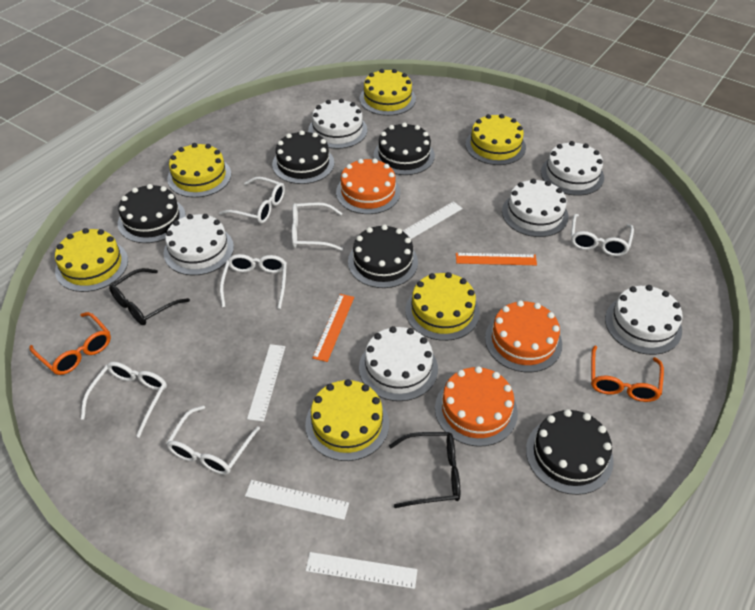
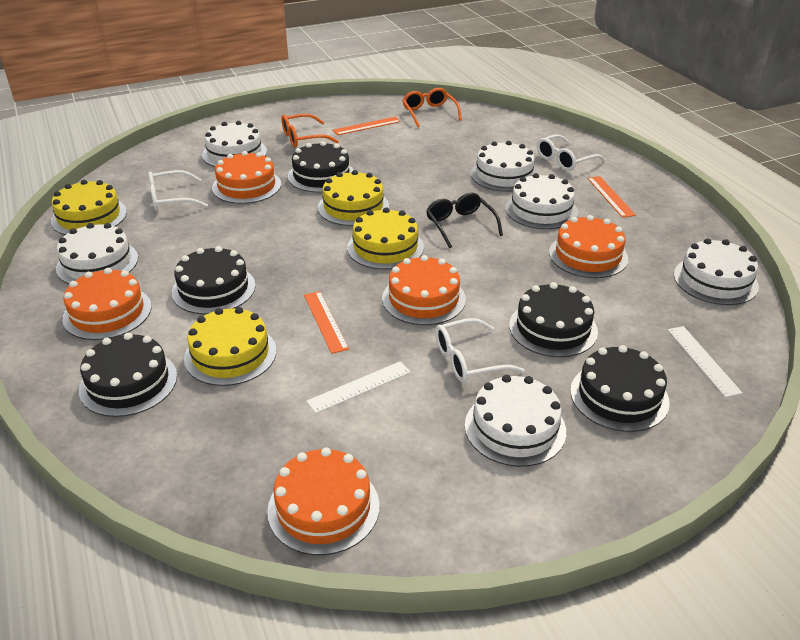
black glasses: 2 -> 1
orange cake: 3 -> 5
orange ruler: 2 -> 3
white glasses: 6 -> 3
white ruler: 4 -> 2
yellow cake: 6 -> 4

